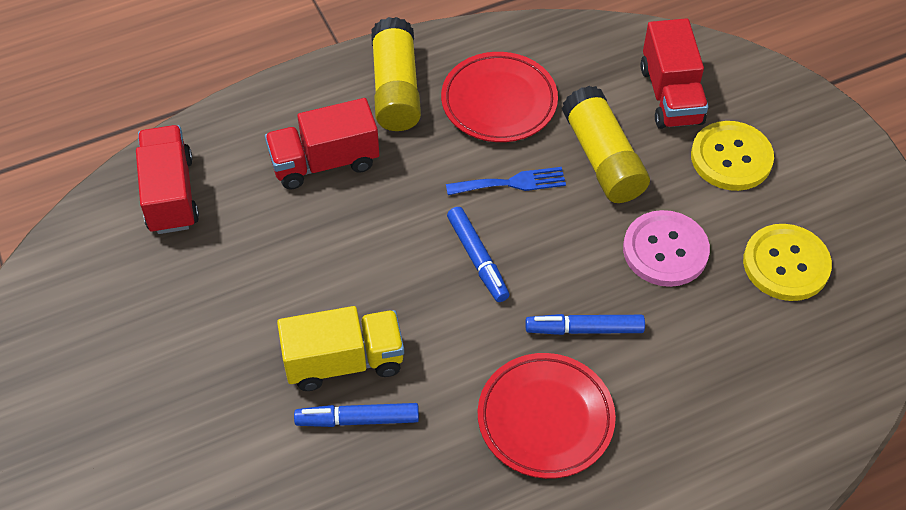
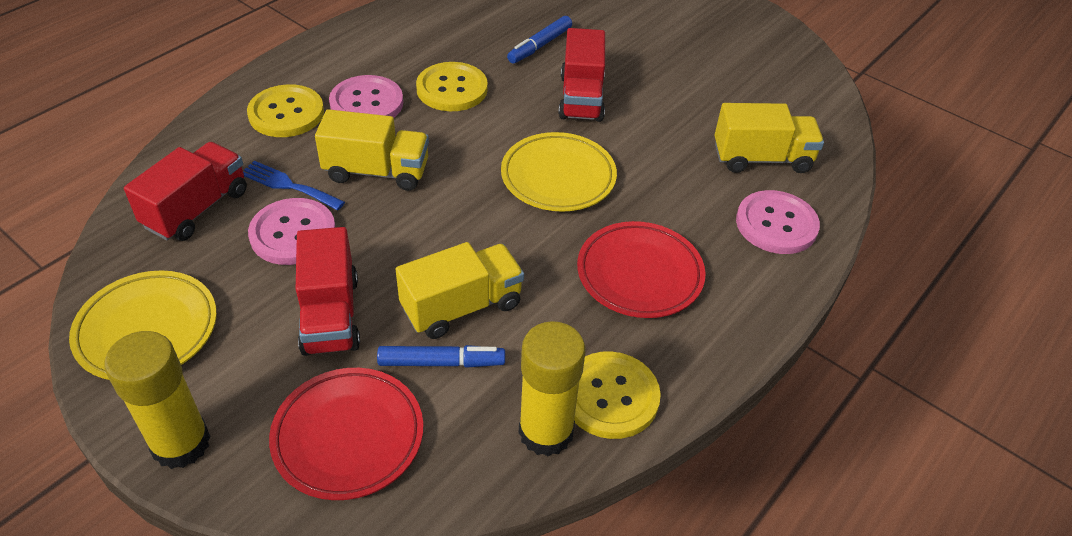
blue marker: 3 -> 2
pink button: 1 -> 3
yellow button: 2 -> 3
yellow plate: 0 -> 2
yellow truck: 1 -> 3

